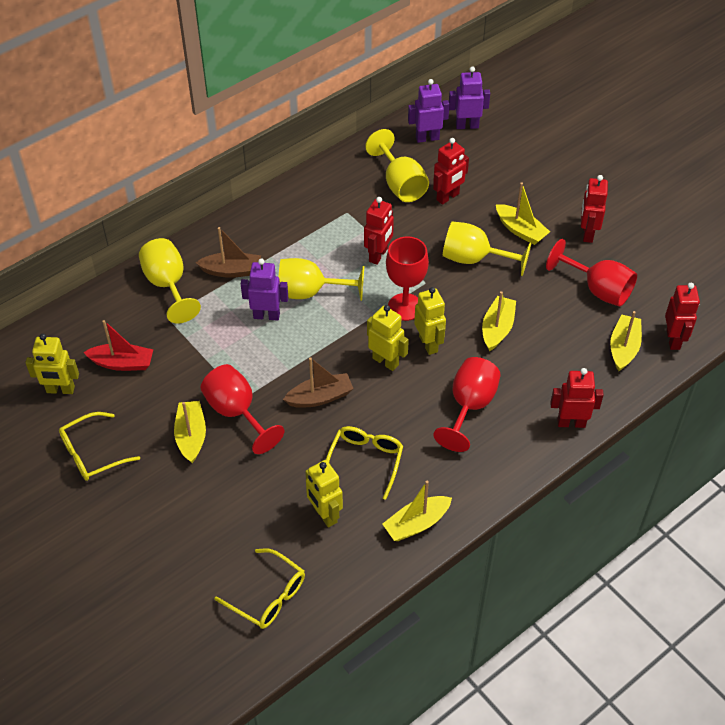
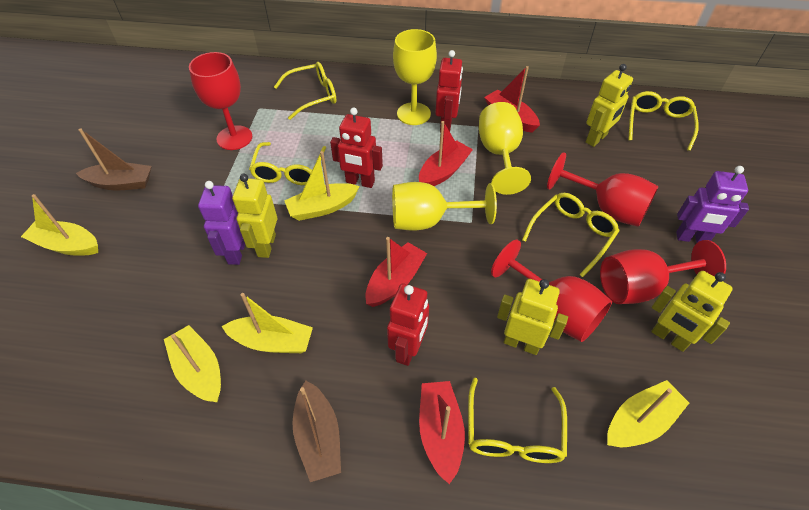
purple robot: 3 -> 2
red boat: 1 -> 4
red robot: 5 -> 3
yellow glasses: 3 -> 5
yellow goblet: 4 -> 3

